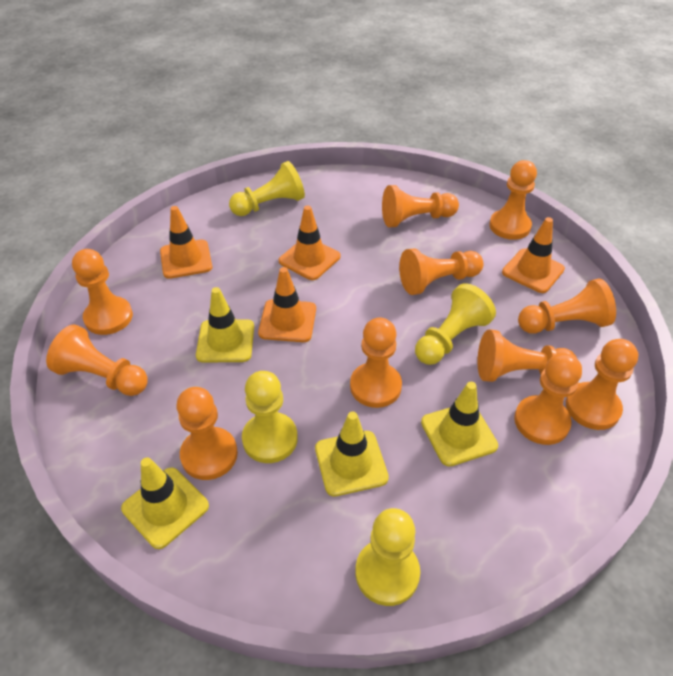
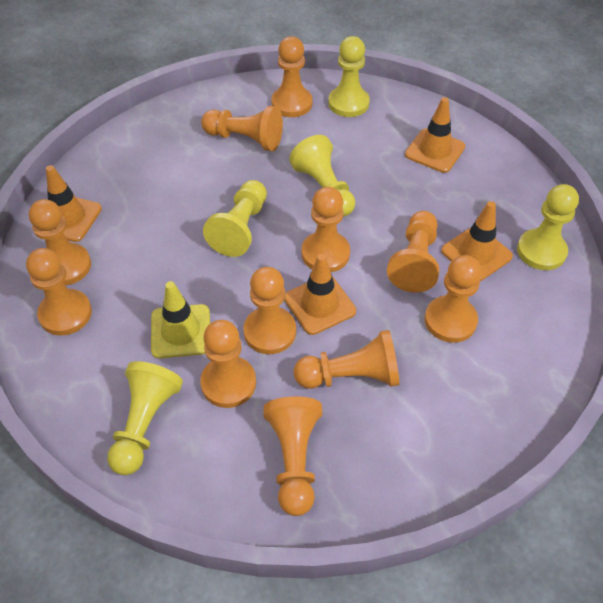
yellow pawn: 4 -> 5
yellow traffic cone: 4 -> 1

